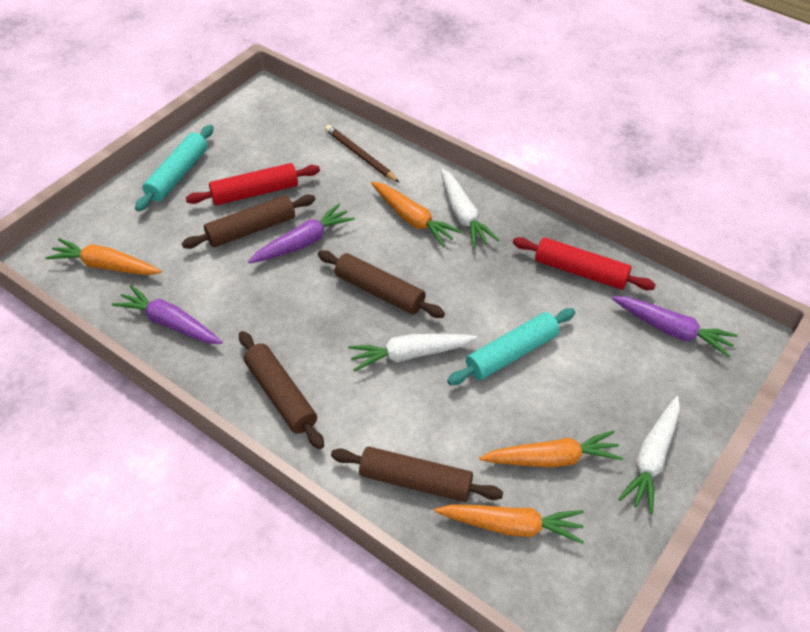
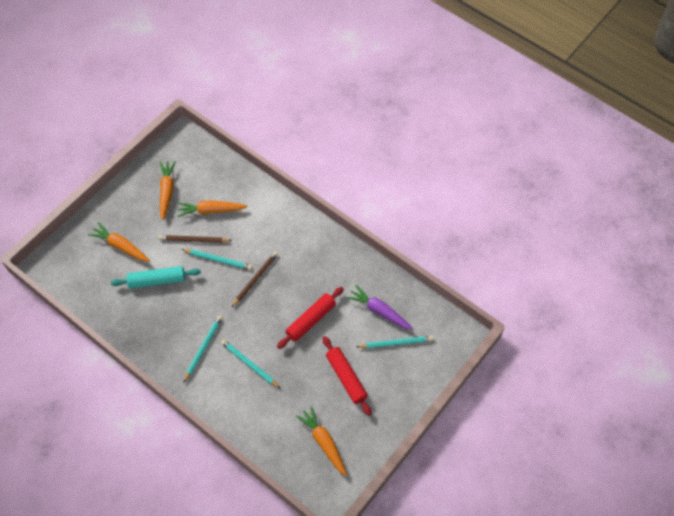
brown pencil: 1 -> 2
brown rolling pin: 4 -> 0
purple carrot: 3 -> 1
turquoise pencil: 0 -> 4
turquoise rolling pin: 2 -> 1
white carrot: 3 -> 0

